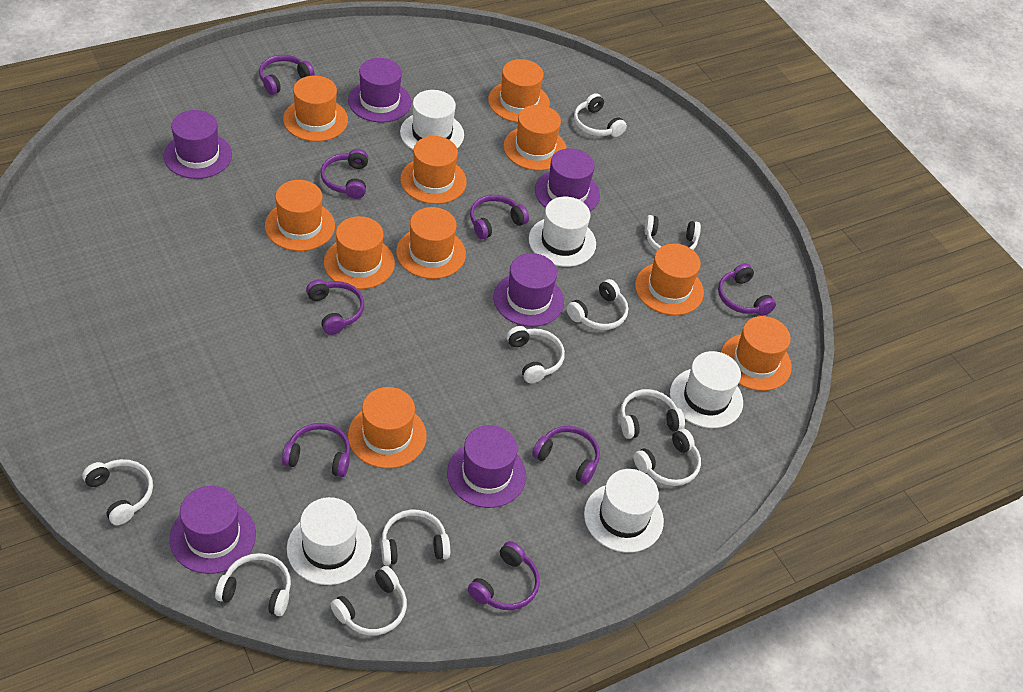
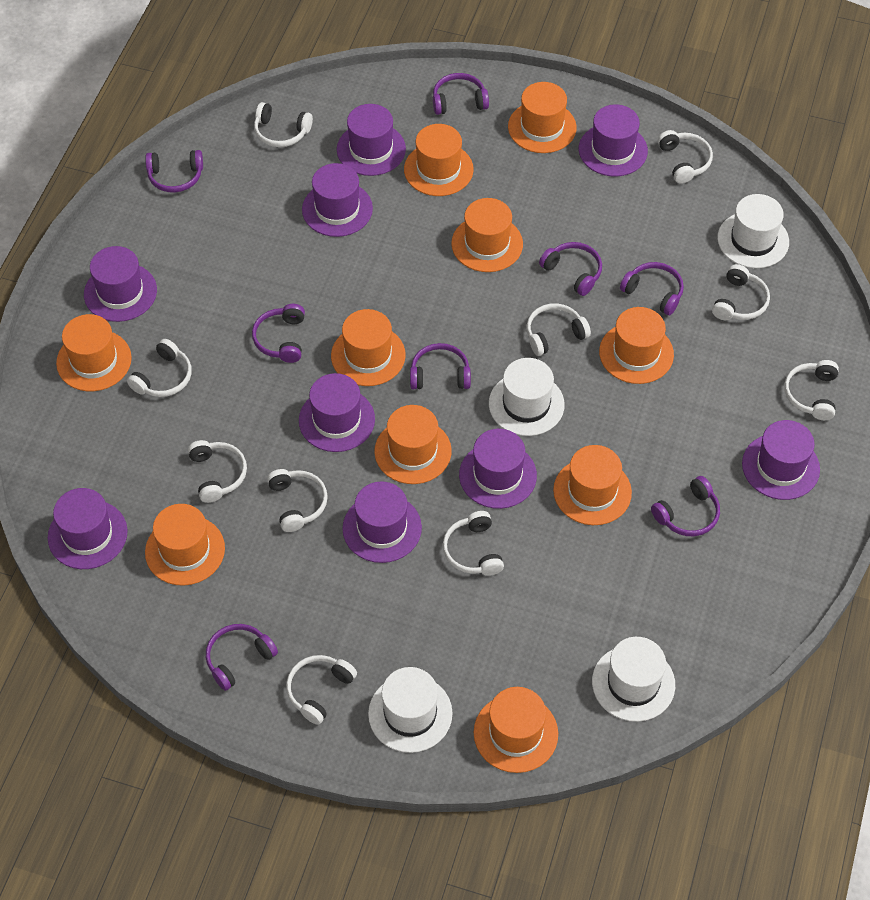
purple hat: 6 -> 9
white hat: 5 -> 4

